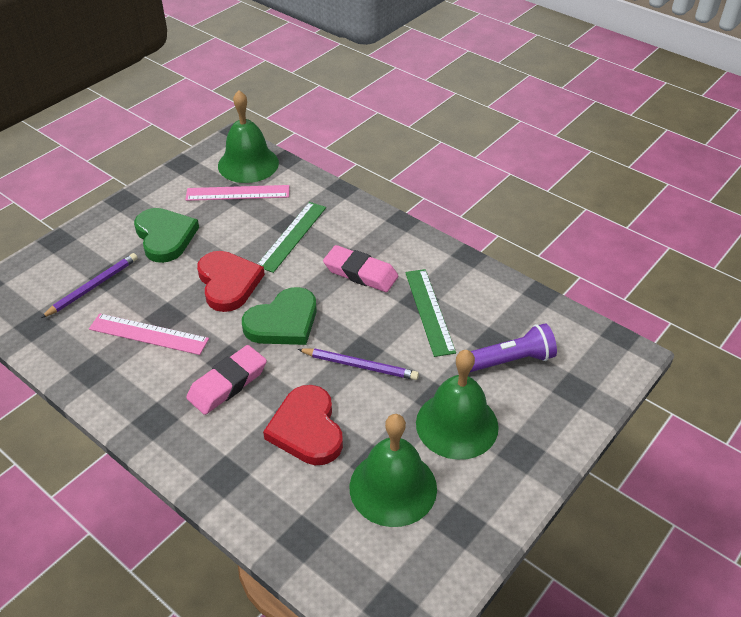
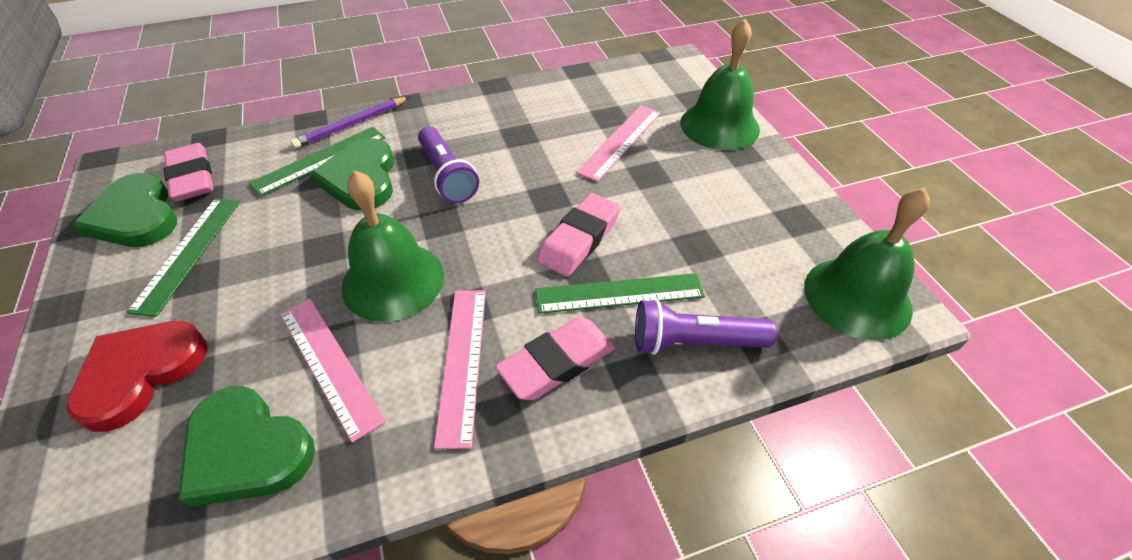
green heart: 2 -> 3
green ruler: 2 -> 3
pink eraser: 2 -> 3
pink ruler: 2 -> 3
purple flashlight: 1 -> 2
purple pencil: 2 -> 1
red heart: 2 -> 1

